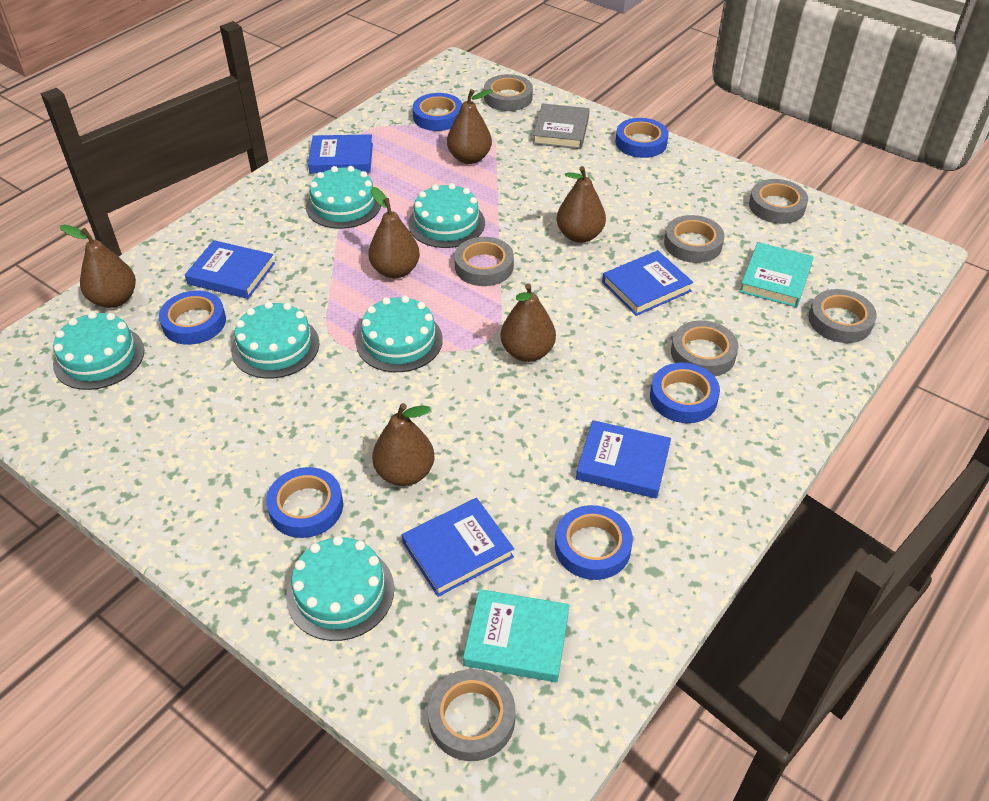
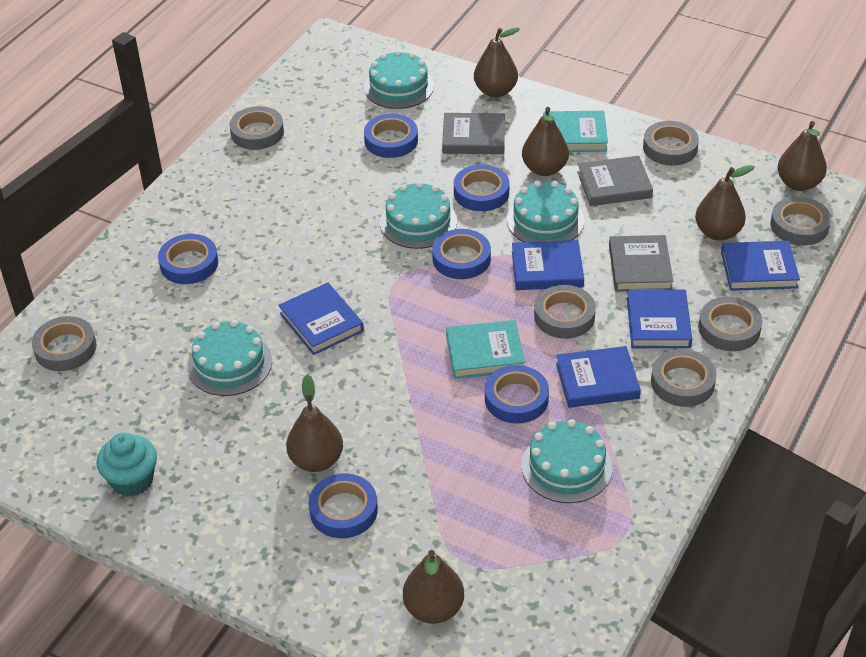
grey book: 1 -> 3
turquoise cake: 6 -> 5
turquoise cupcake: 0 -> 1

